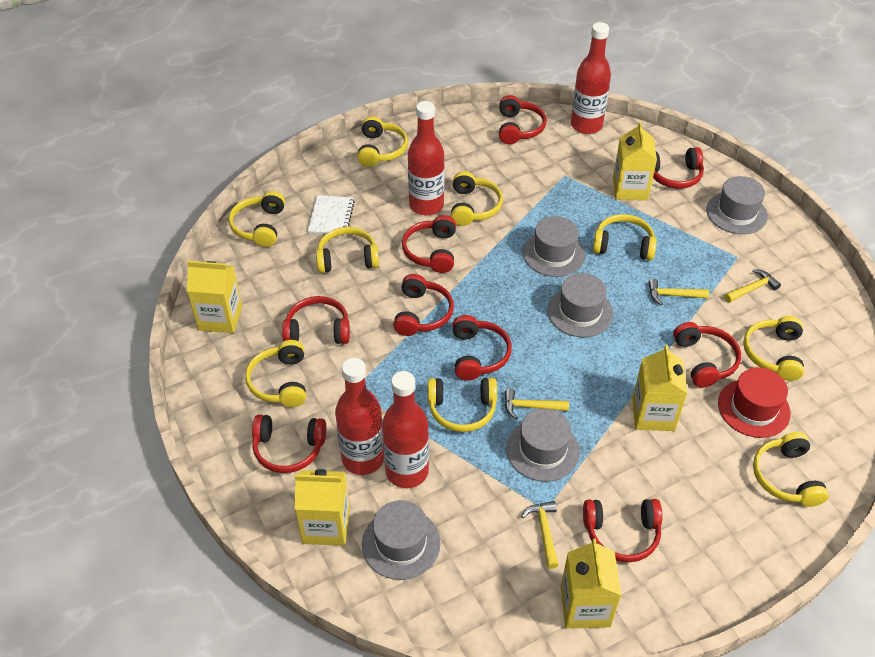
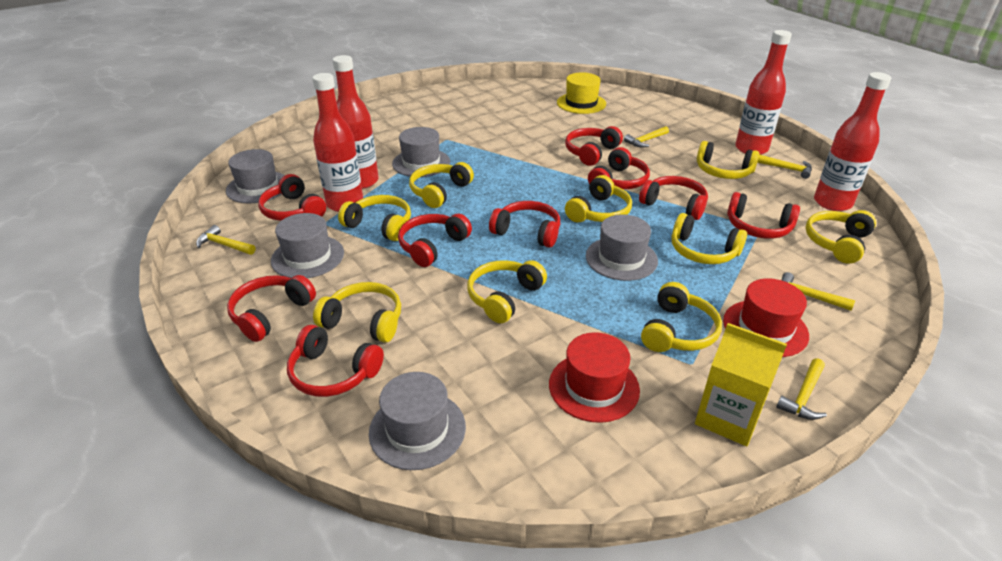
red hat: 1 -> 2
white notebook: 1 -> 0
yellow carton: 5 -> 1
yellow hammer: 4 -> 5
yellow hat: 0 -> 1

